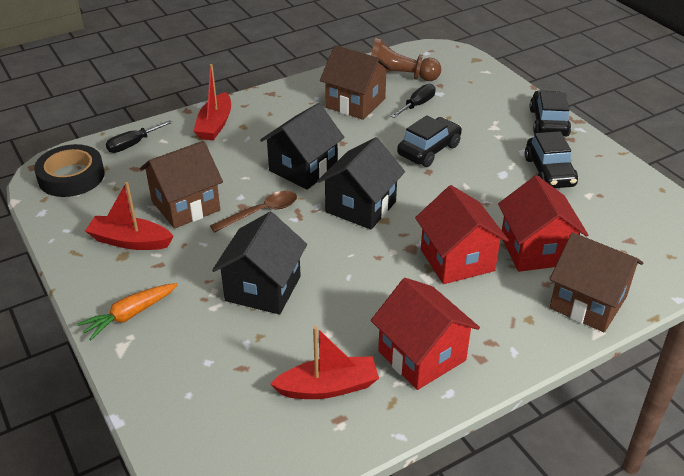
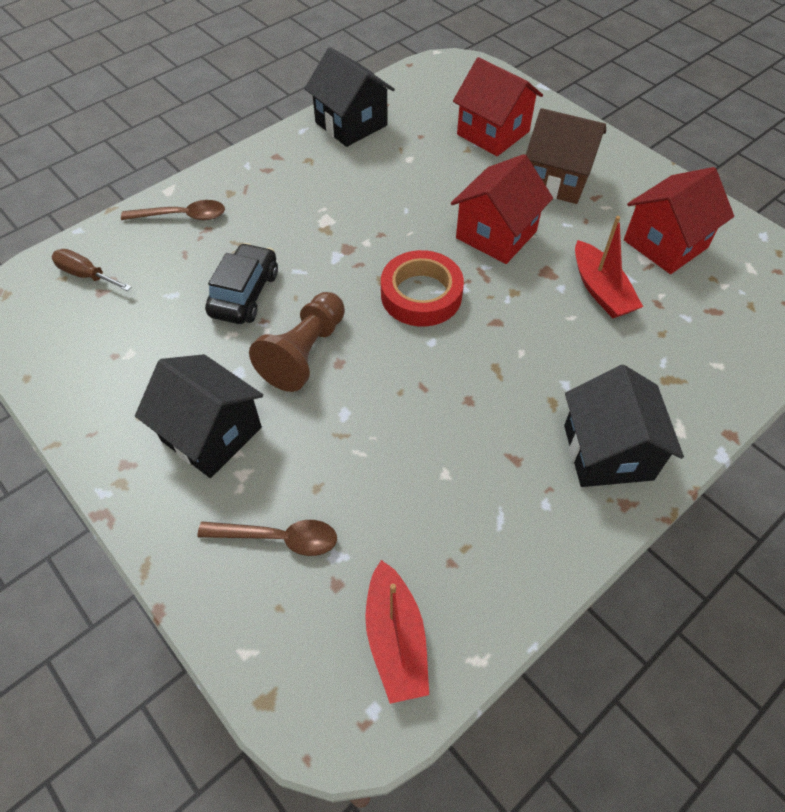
black car: 3 -> 1
black screwdriver: 2 -> 0
black tape: 1 -> 0
brown house: 3 -> 1
brown screwdriver: 0 -> 1
brown spoon: 1 -> 2
orange carrot: 1 -> 0
red boat: 3 -> 2
red tape: 0 -> 1

